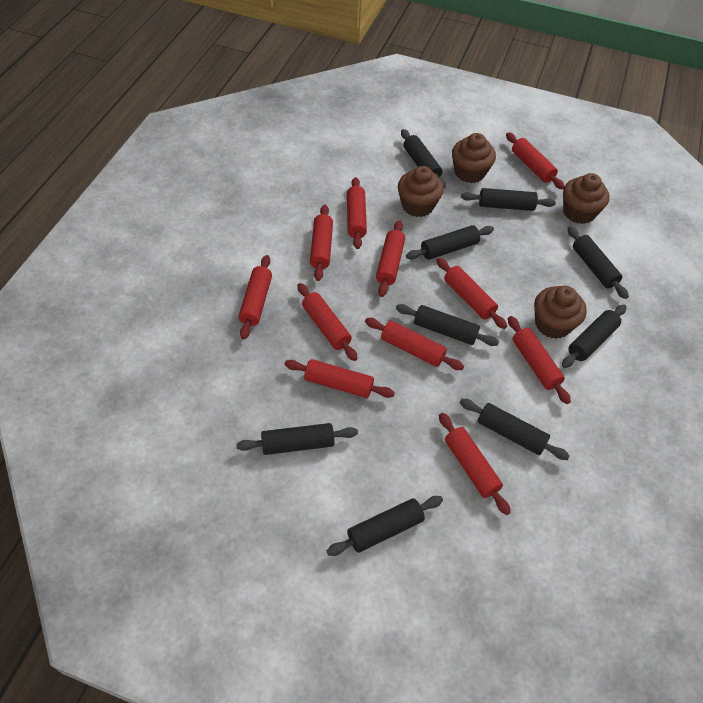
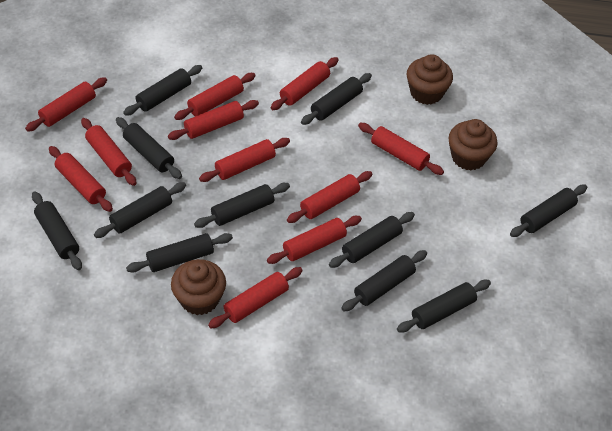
black rolling pin: 9 -> 11
brown cupcake: 4 -> 3

